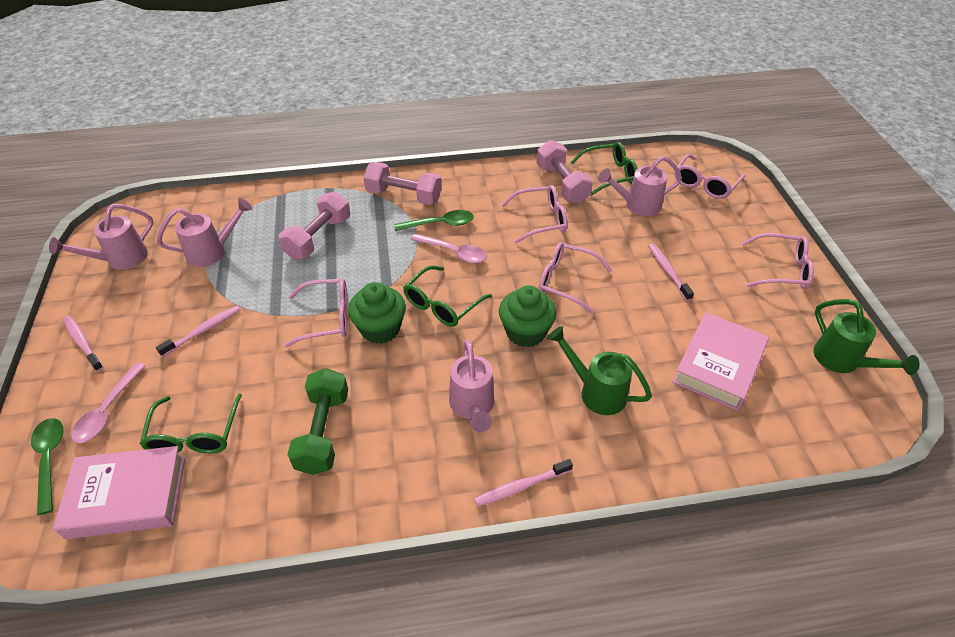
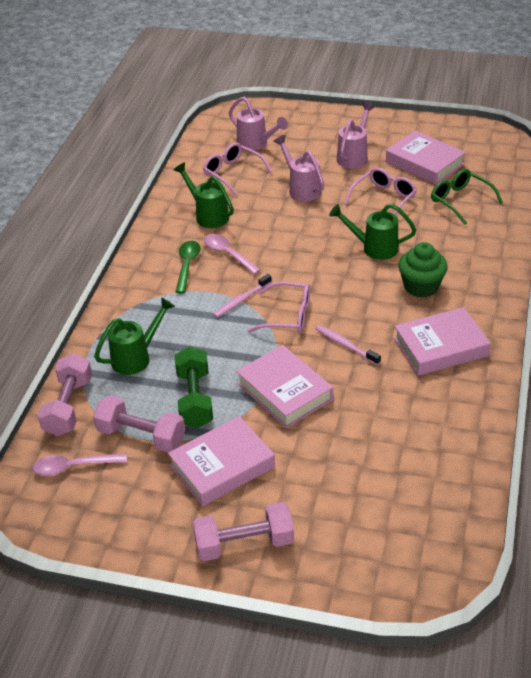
green cupcake: 2 -> 1
green glasses: 3 -> 1
green spoon: 2 -> 1
green watering can: 2 -> 3
pink book: 2 -> 4
pink glasses: 5 -> 3
pink toothbrush: 4 -> 2
pink watering can: 4 -> 3

